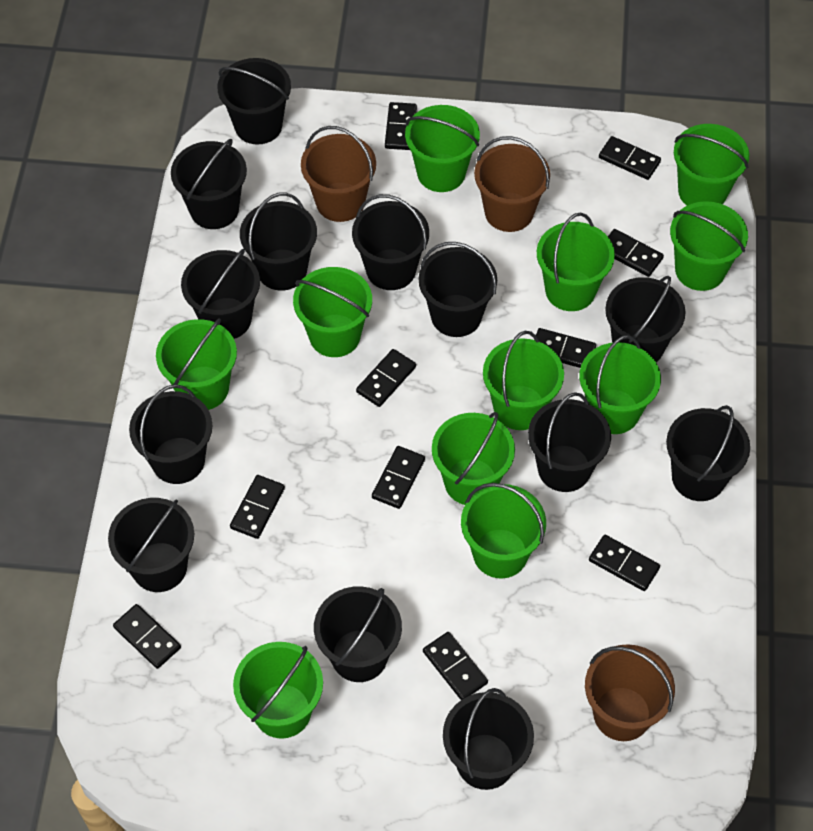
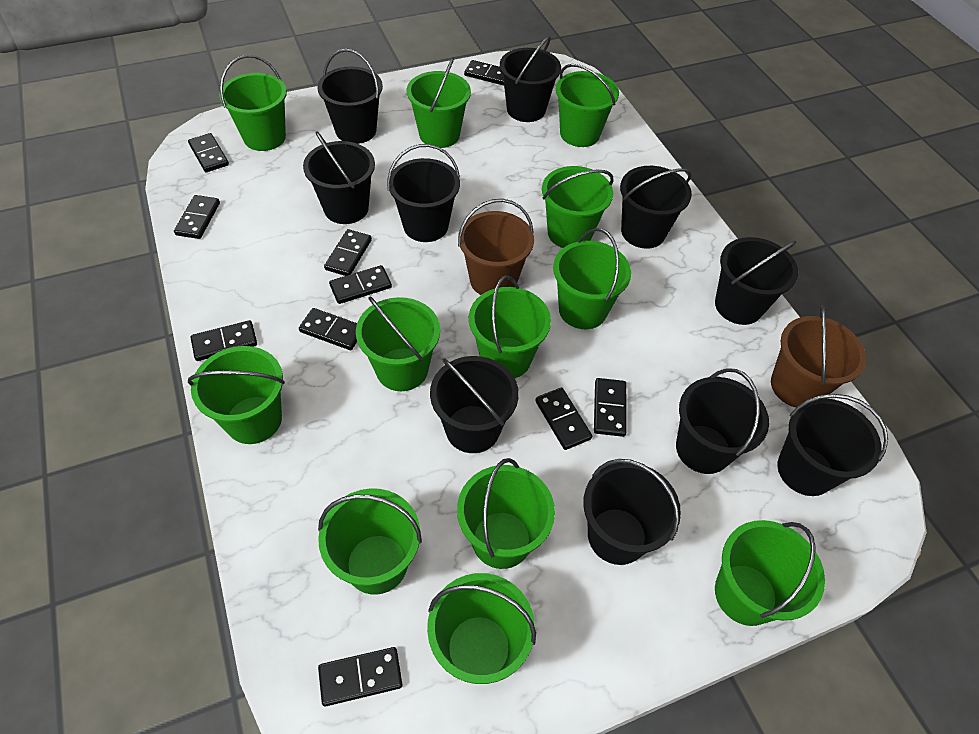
black bucket: 13 -> 10
brown bucket: 3 -> 2
green bucket: 11 -> 12

